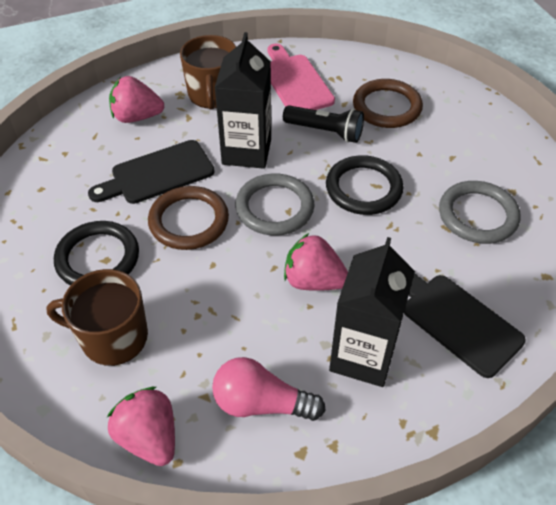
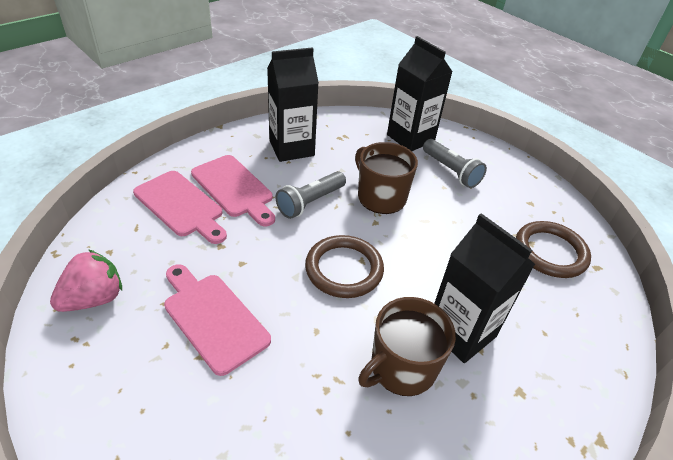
black carton: 2 -> 3
black cutting board: 2 -> 0
black flashlight: 1 -> 0
black ring: 2 -> 0
grey flashlight: 0 -> 2
grey ring: 2 -> 0
pink cutting board: 1 -> 3
pink light bulb: 1 -> 0
pink strawberry: 3 -> 1

